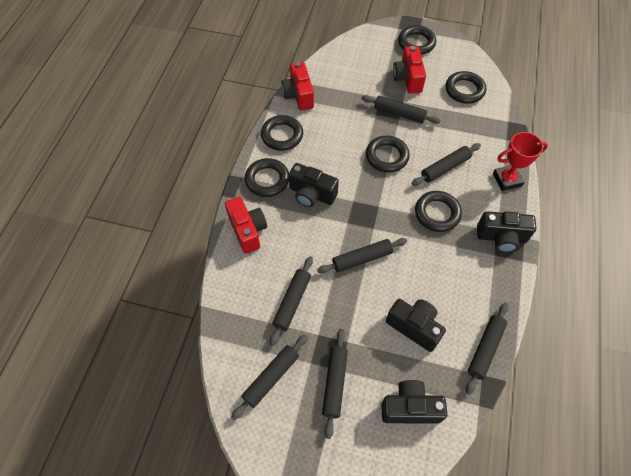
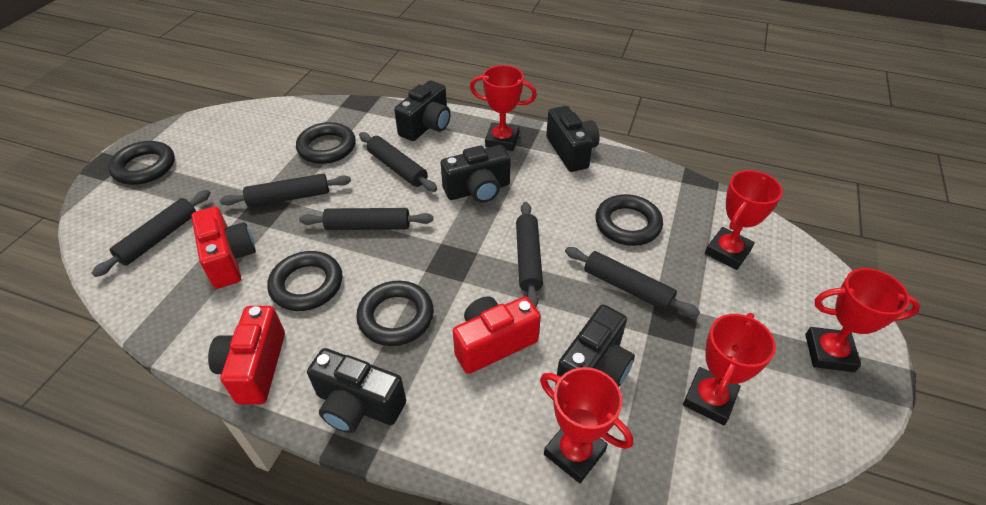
black camera: 4 -> 5
black ring: 6 -> 5
black rolling pin: 7 -> 6
red trophy: 1 -> 5

